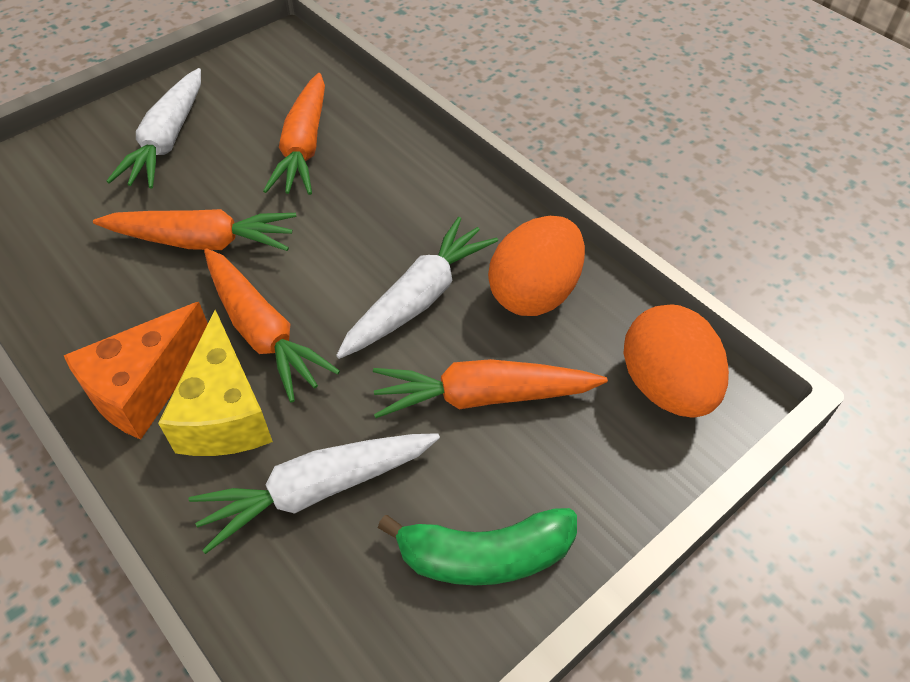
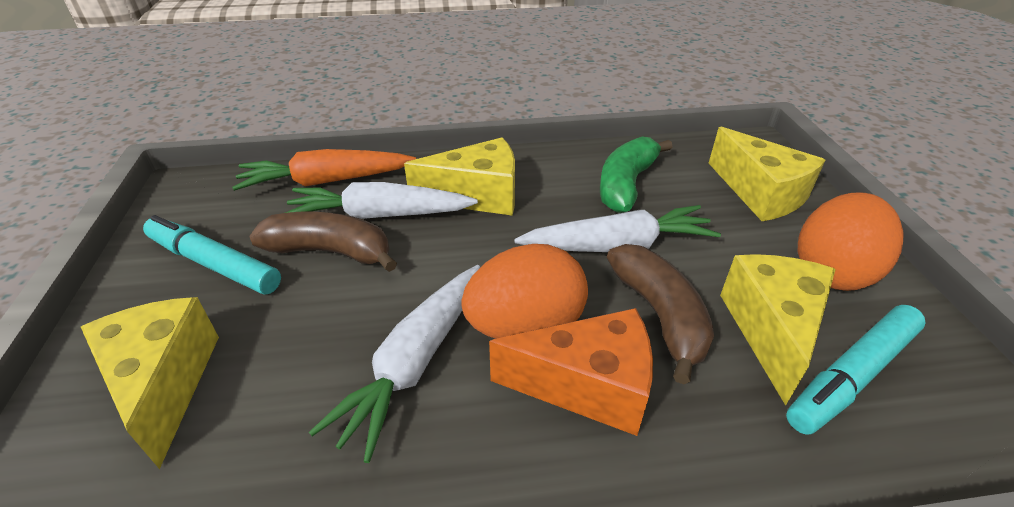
brown banana: 0 -> 2
orange carrot: 4 -> 1
turquoise marker: 0 -> 2
yellow cheese: 1 -> 4

